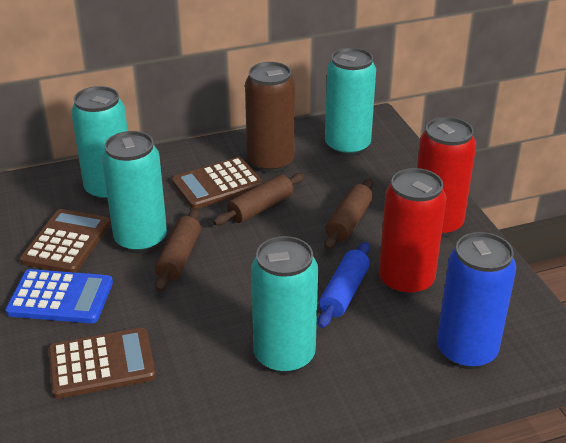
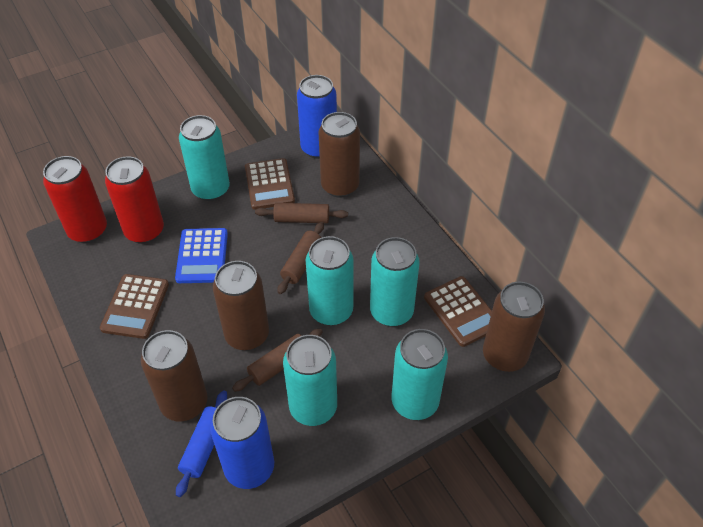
blue can: 1 -> 2
brown can: 1 -> 4
turquoise can: 4 -> 5

